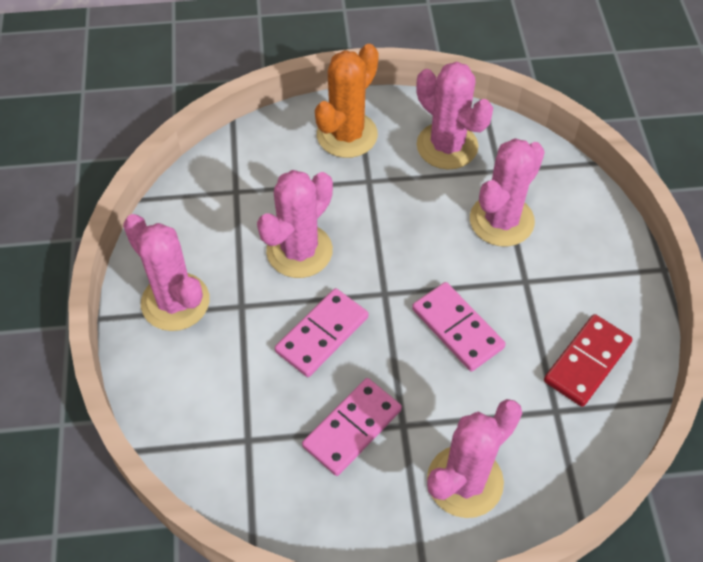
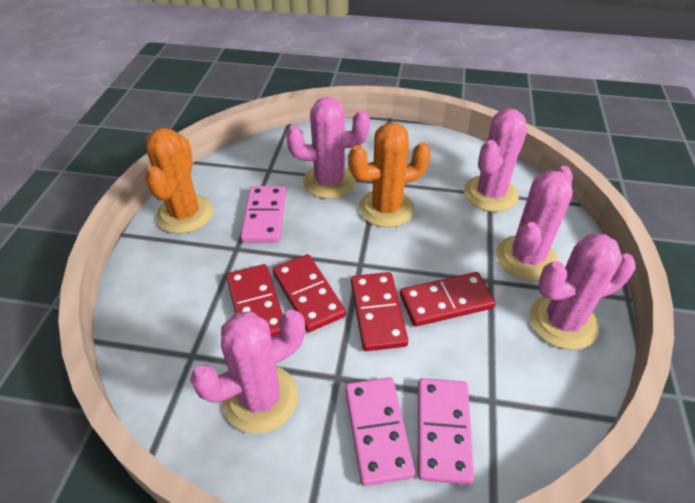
orange cactus: 1 -> 2
red domino: 1 -> 4

